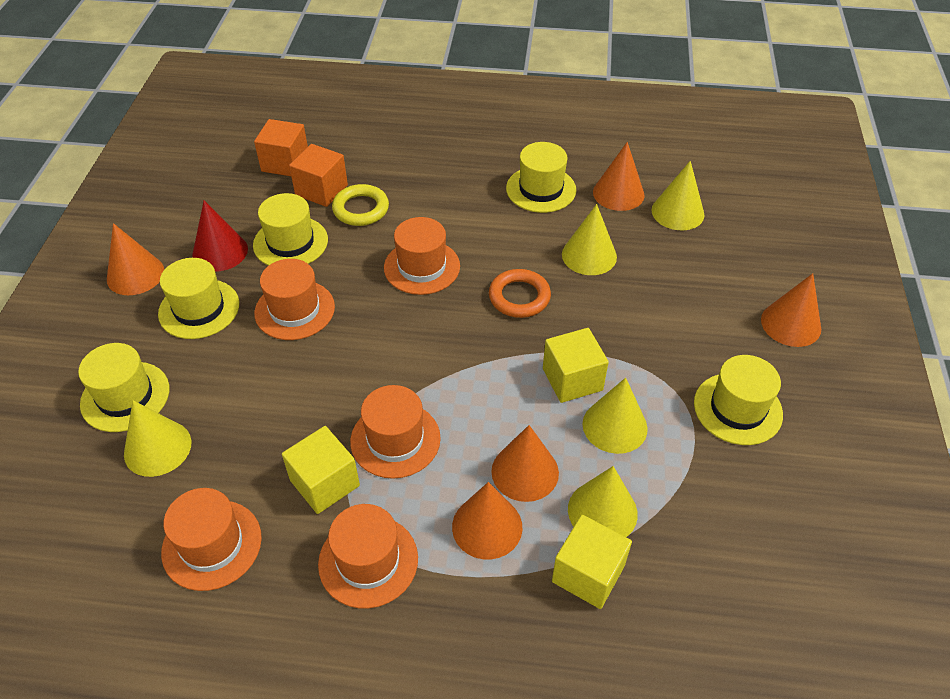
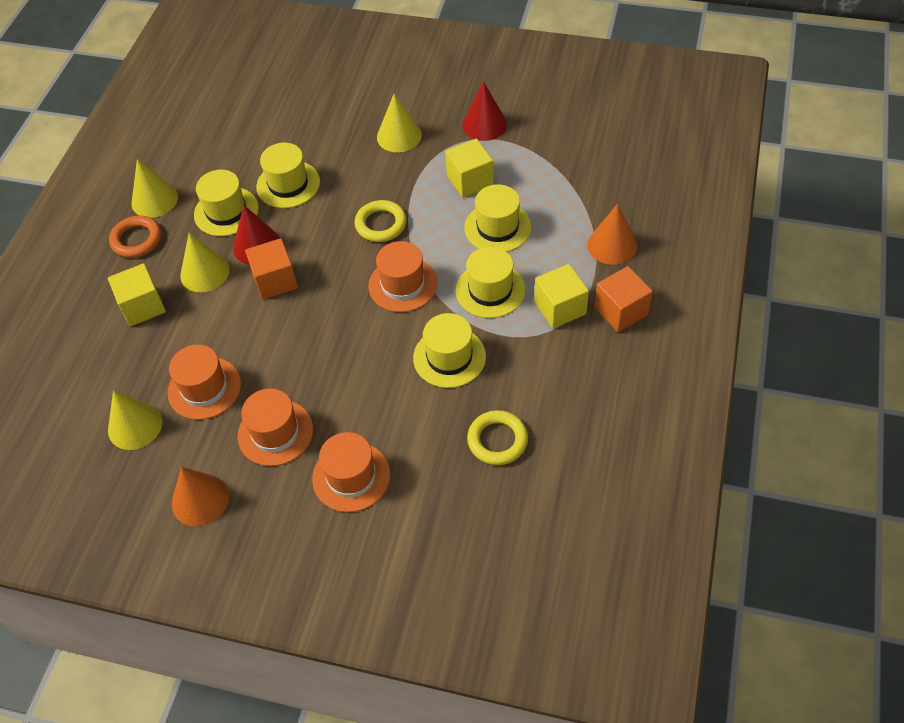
orange cone: 5 -> 2
orange hat: 5 -> 4
red cone: 1 -> 2
yellow cone: 5 -> 4
yellow ring: 1 -> 2

